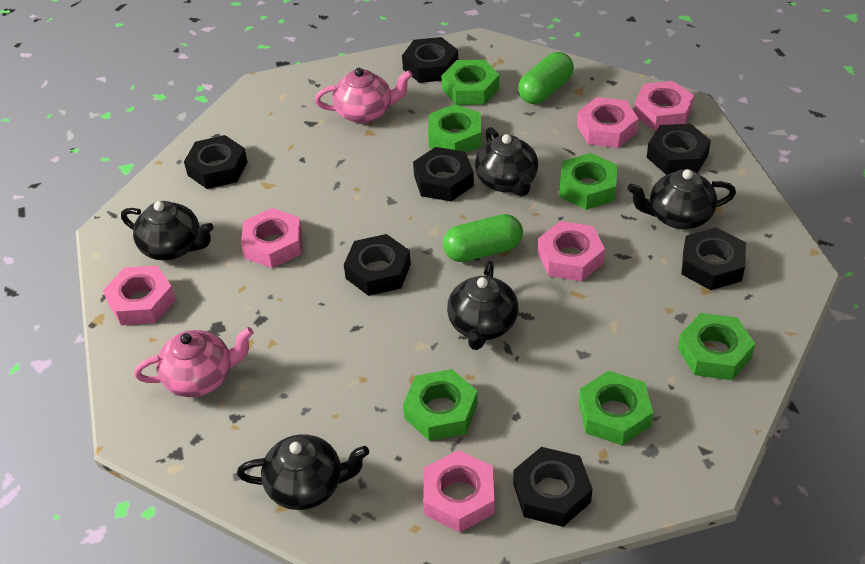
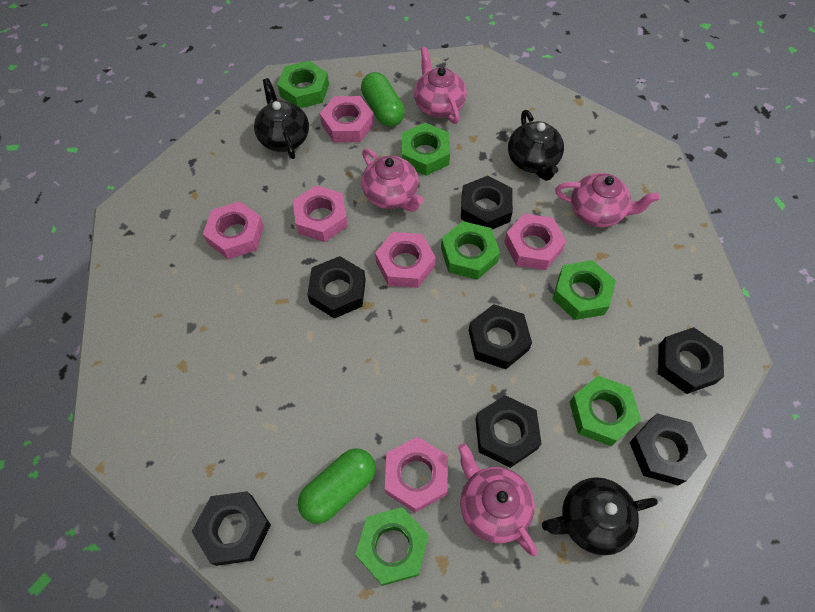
black teapot: 5 -> 3
pink teapot: 2 -> 4

